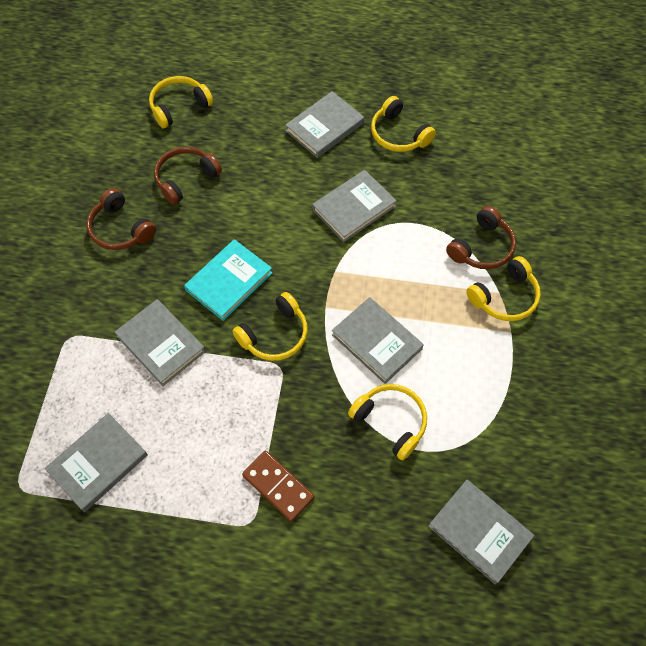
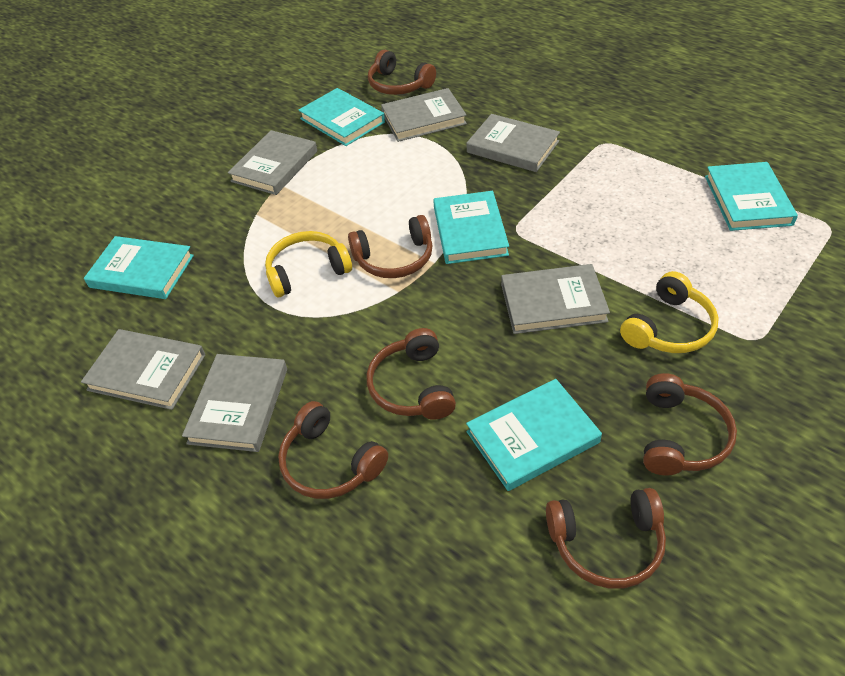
brown domino: 1 -> 0
brown headphones: 3 -> 6
turquoise book: 1 -> 5
yellow headphones: 5 -> 2

